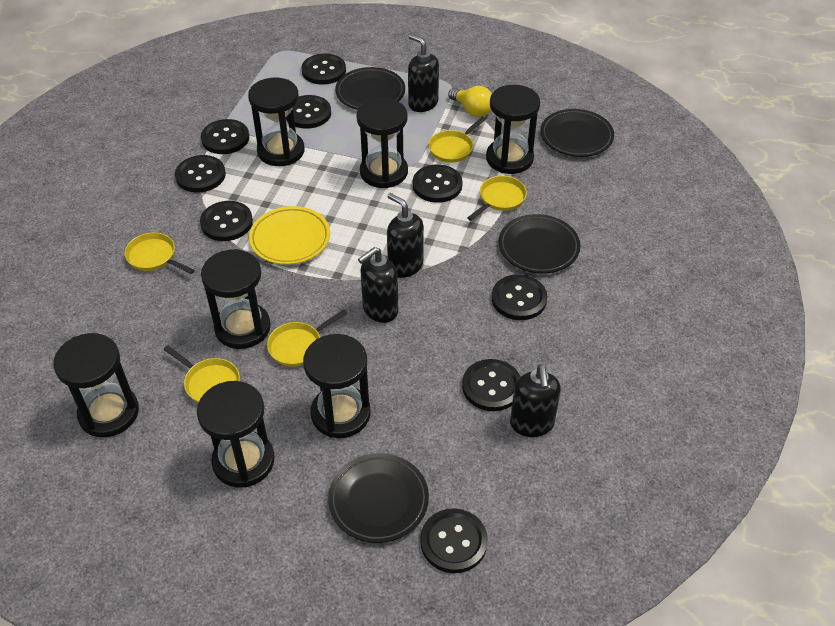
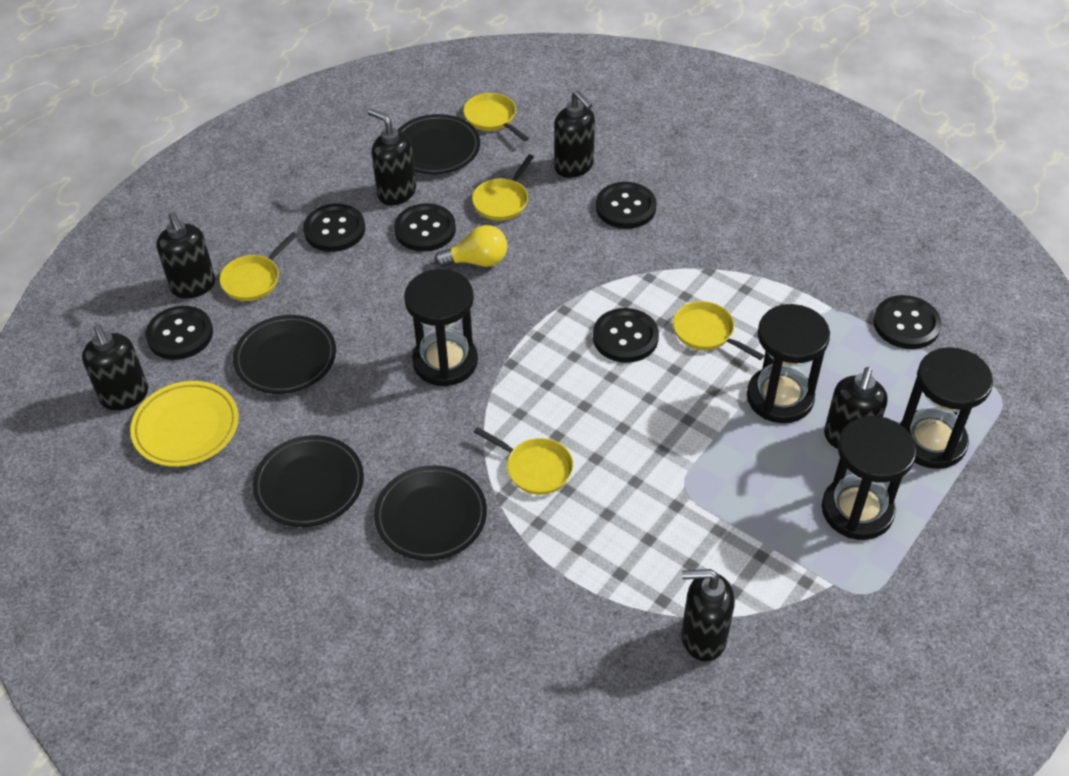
black button: 9 -> 6
black hourglass: 7 -> 4
black soap dispenser: 4 -> 6

